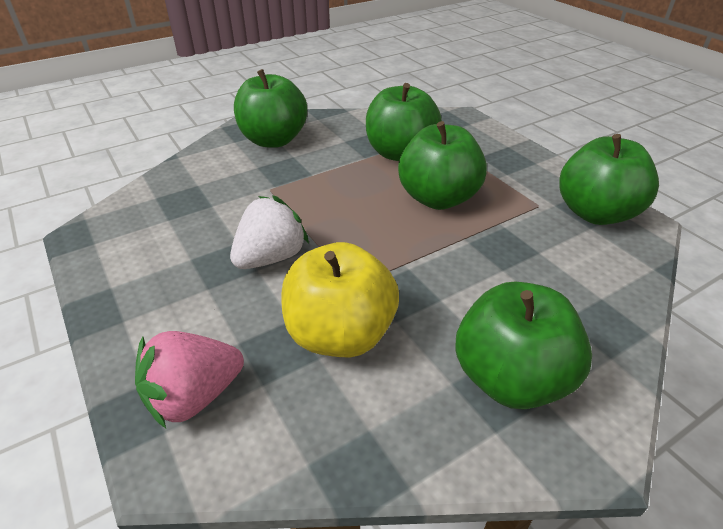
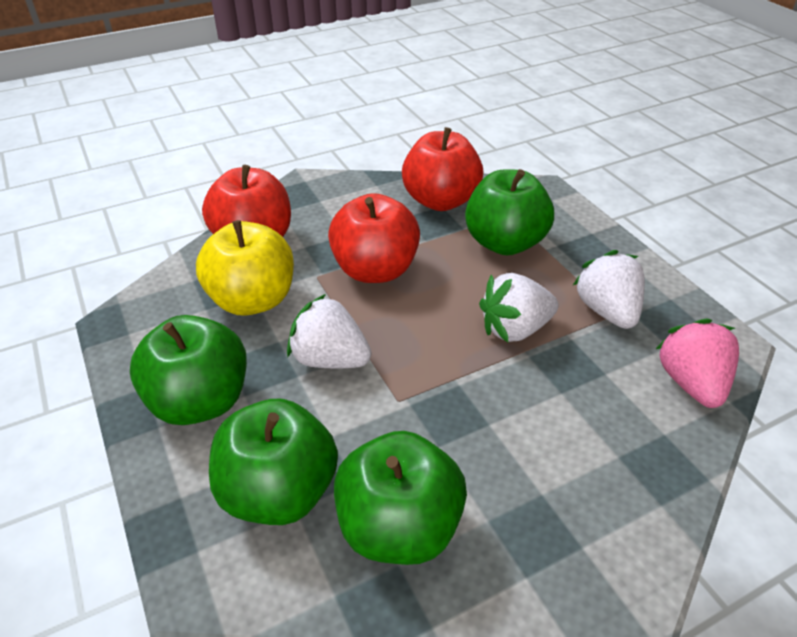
green apple: 5 -> 4
red apple: 0 -> 3
white strawberry: 1 -> 3

